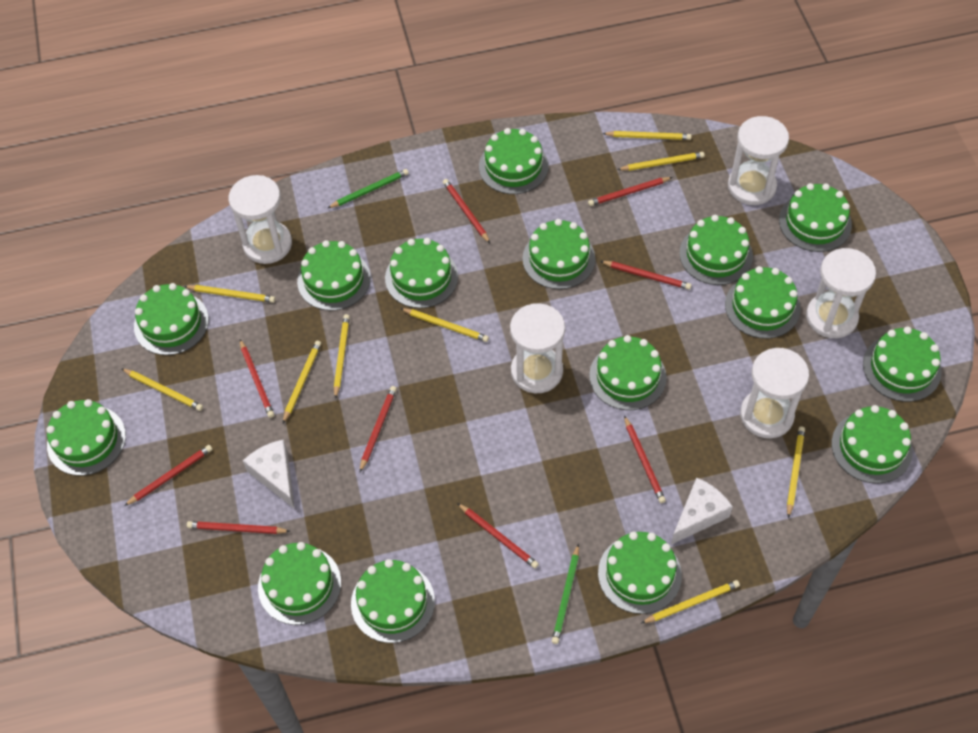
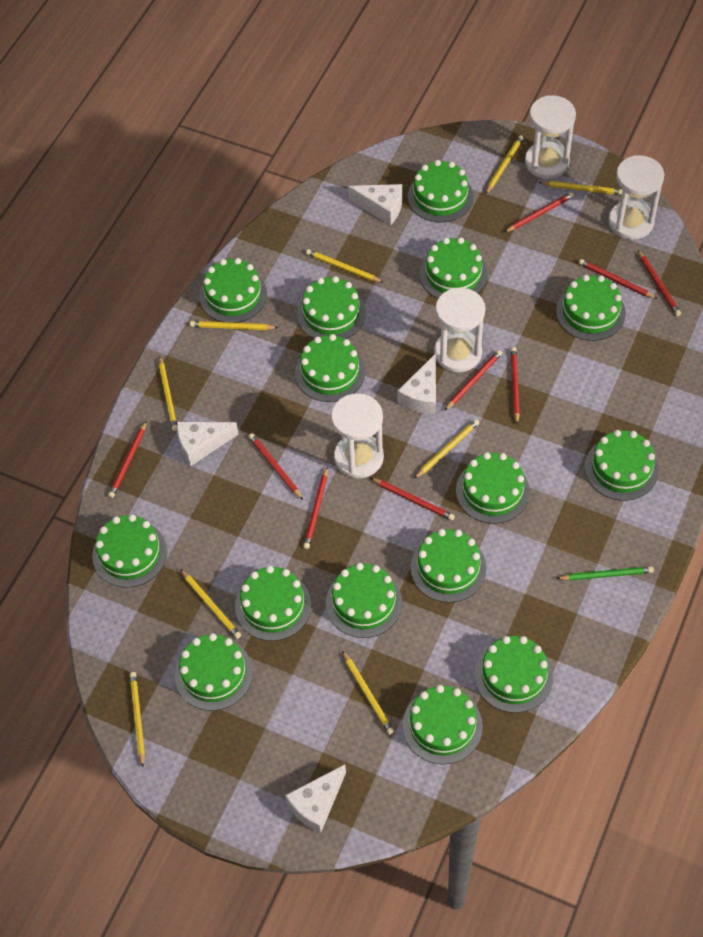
green pencil: 2 -> 1
white cheese: 2 -> 4
white hourglass: 5 -> 4

